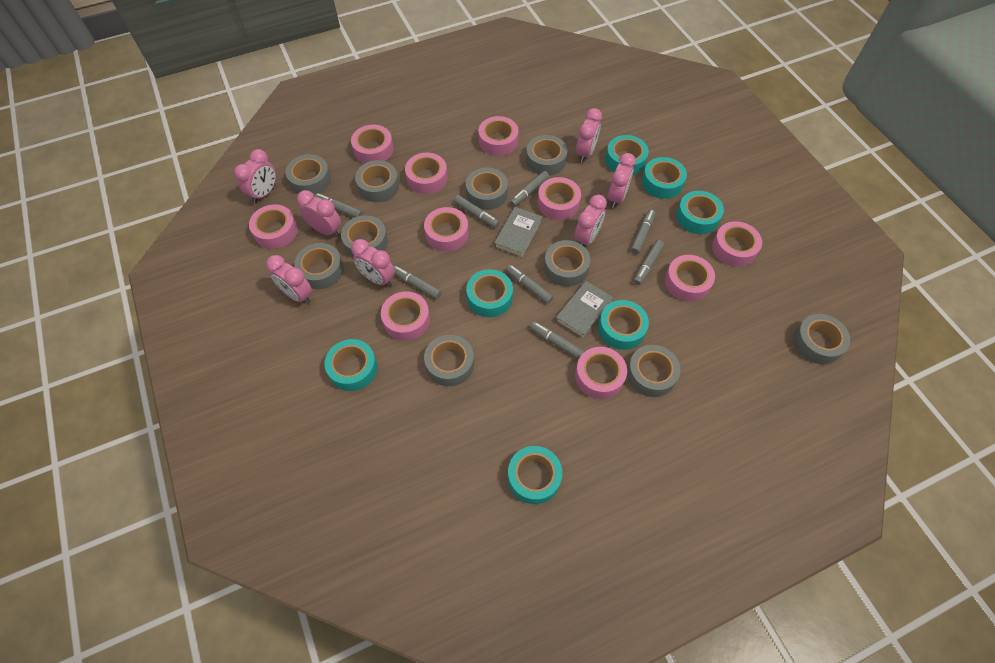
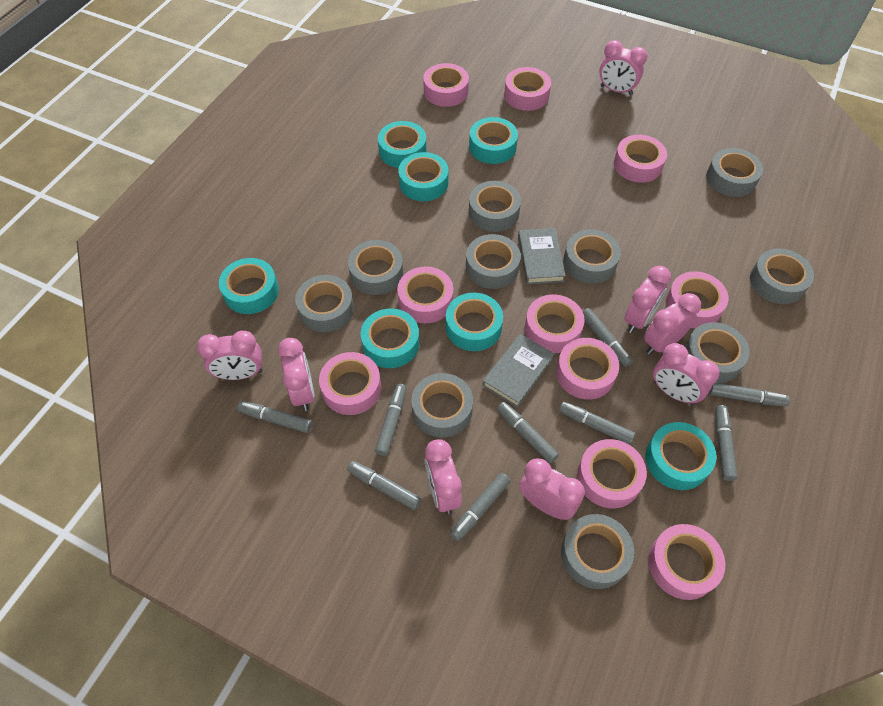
grey marker: 8 -> 9
pink clock: 7 -> 8

